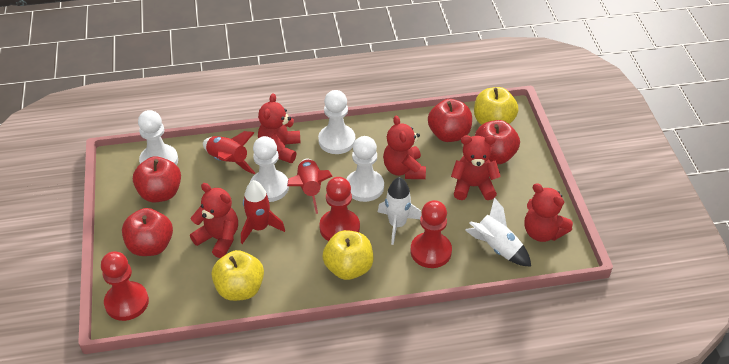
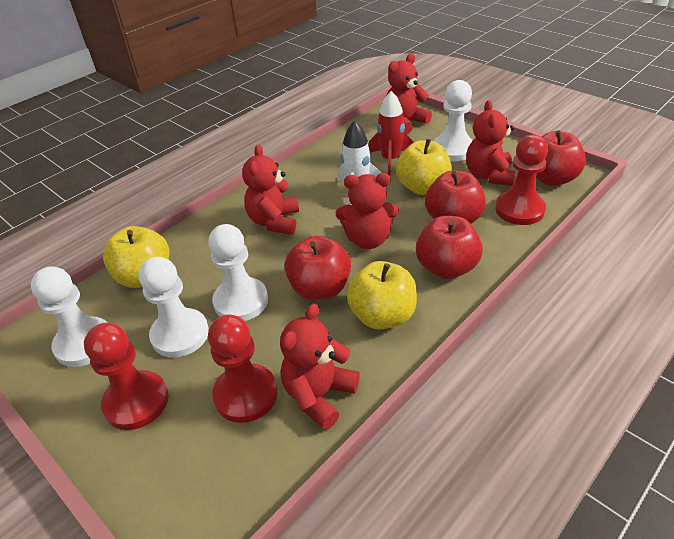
red rocket: 3 -> 1
white rocket: 2 -> 1

